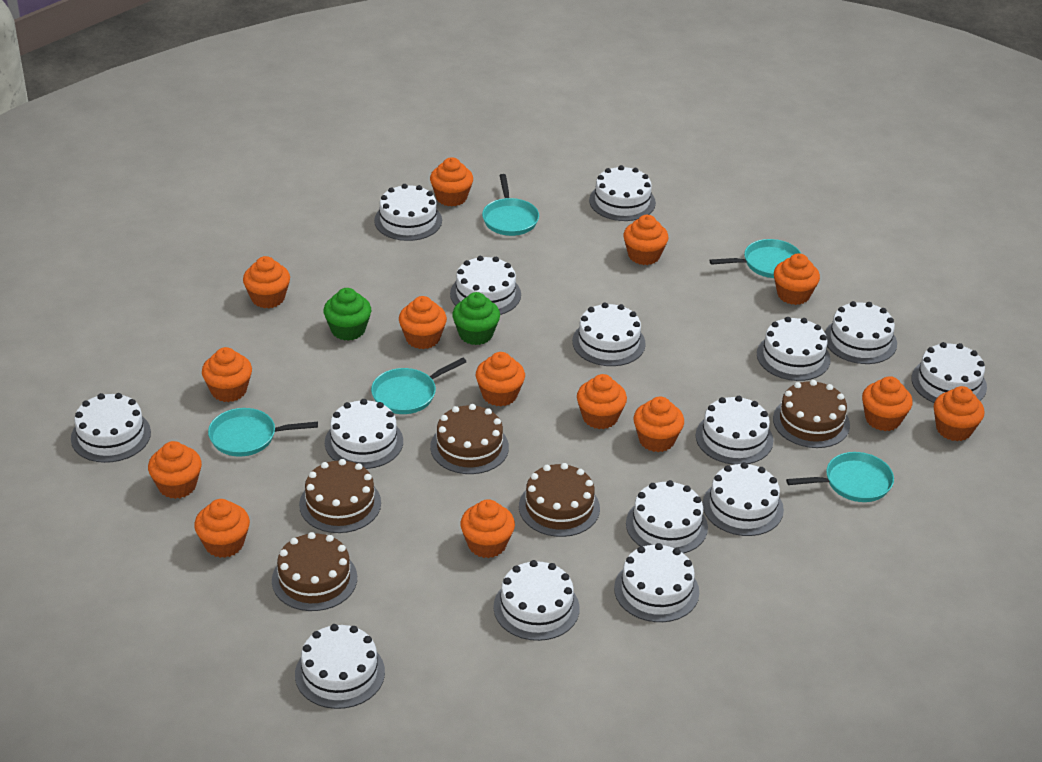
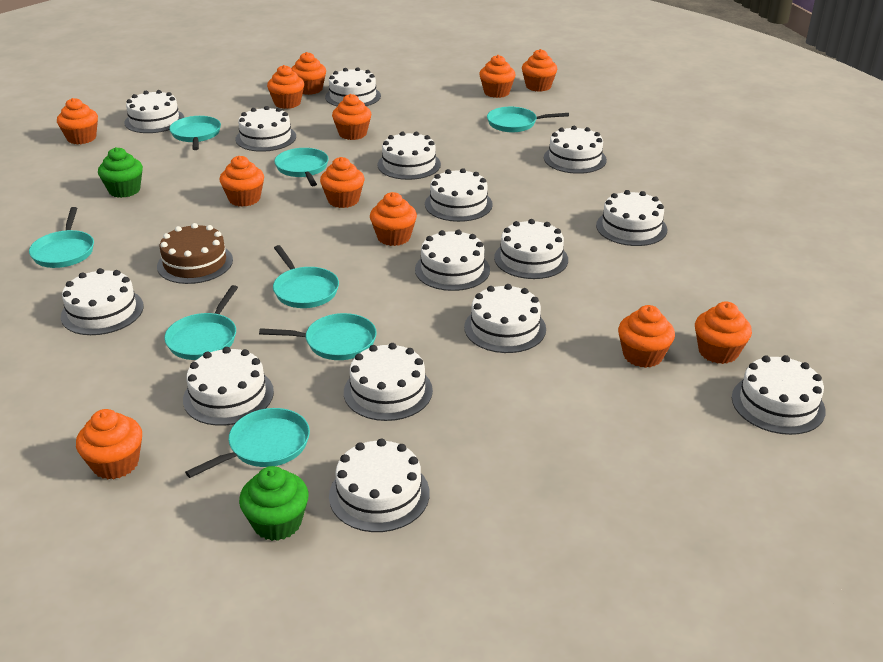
brown cake: 5 -> 1
orange cupcake: 14 -> 12
turquoise pan: 5 -> 8

